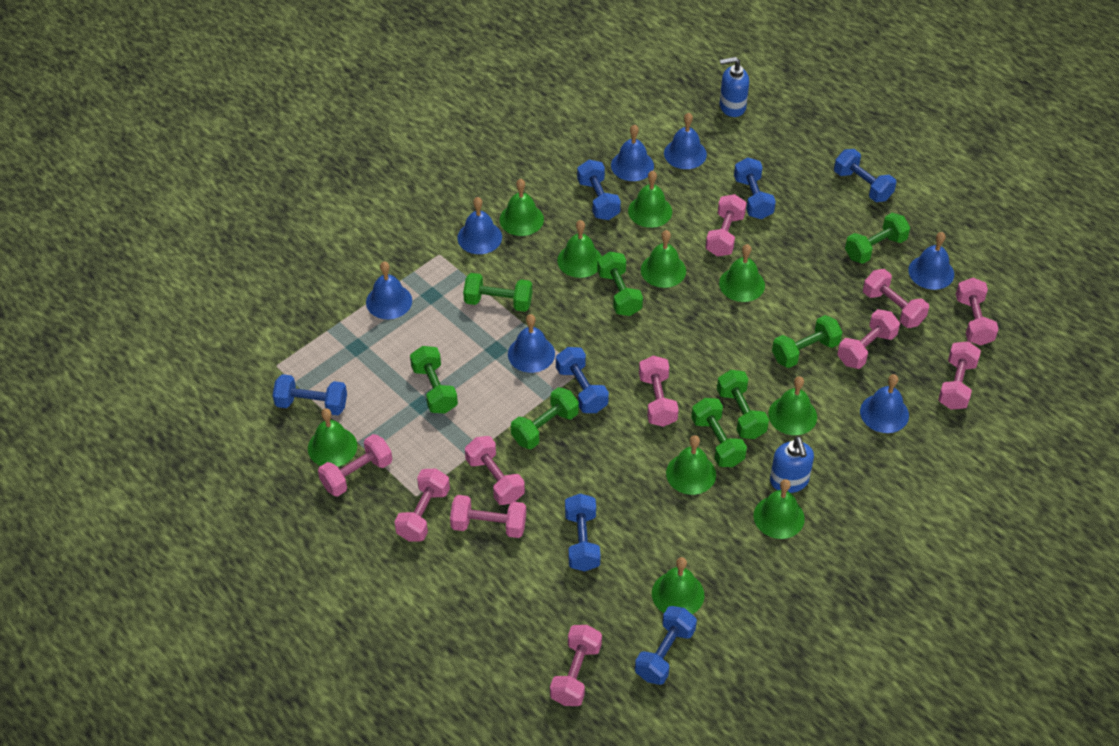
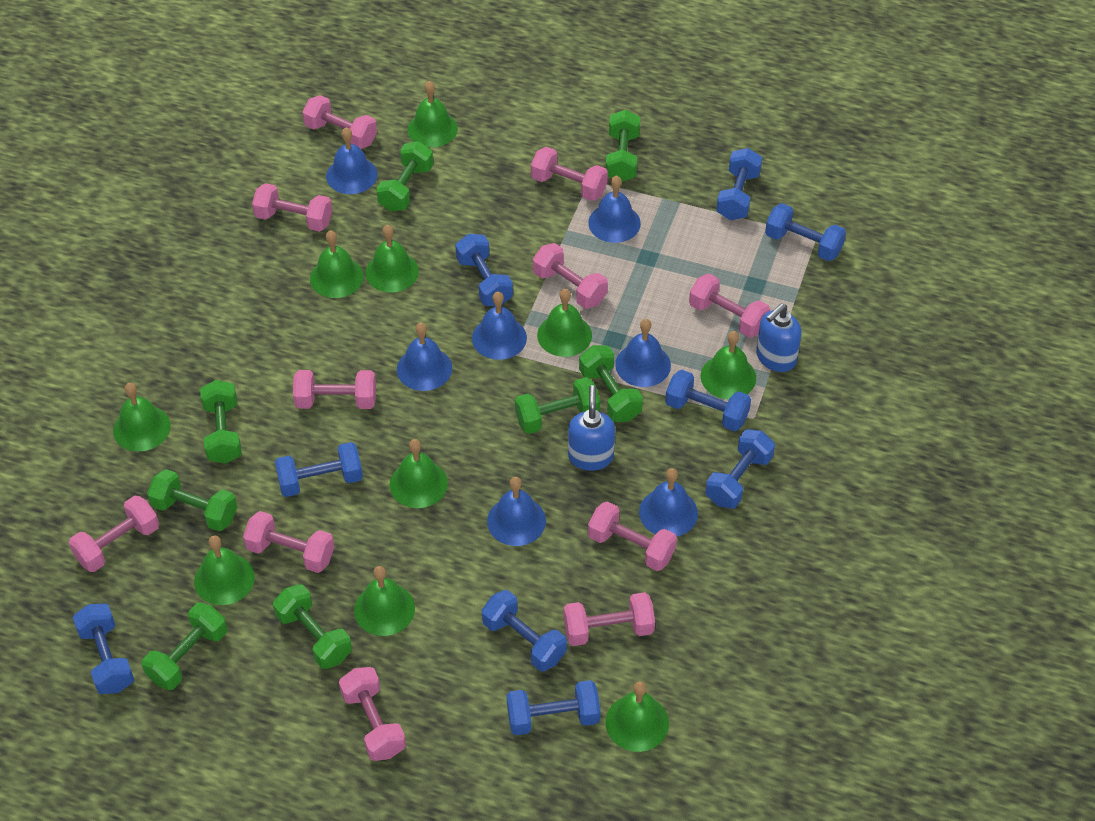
blue dumbbell: 7 -> 9

